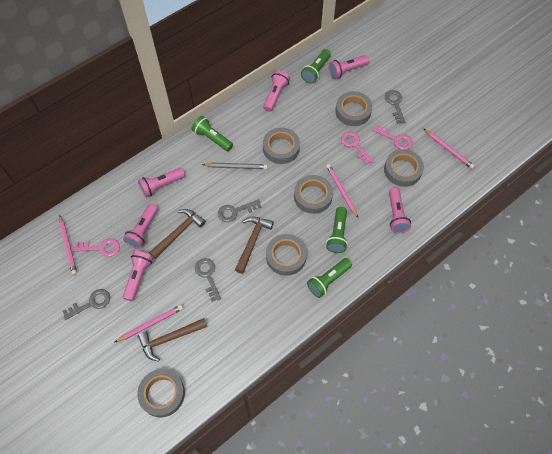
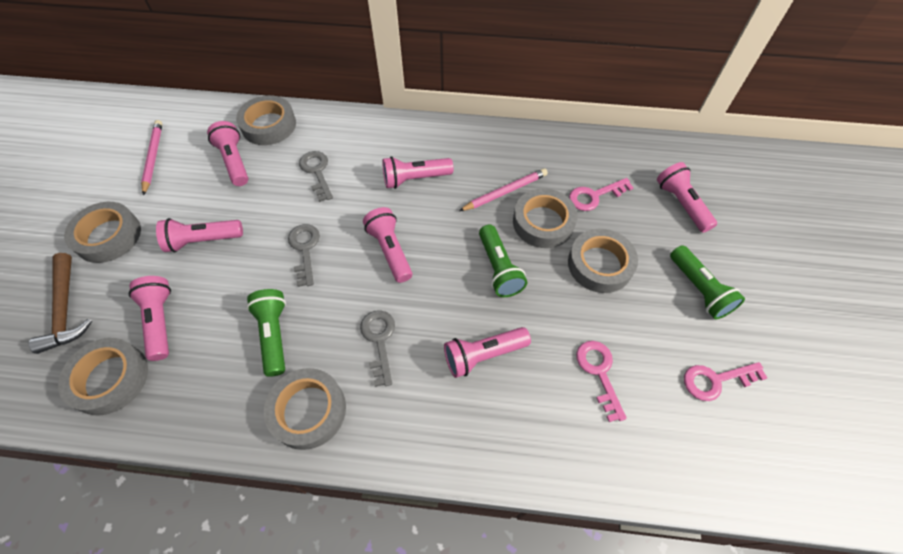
brown hammer: 3 -> 1
green flashlight: 4 -> 3
grey key: 4 -> 3
grey pencil: 1 -> 0
pink flashlight: 6 -> 7
pink pencil: 4 -> 2

